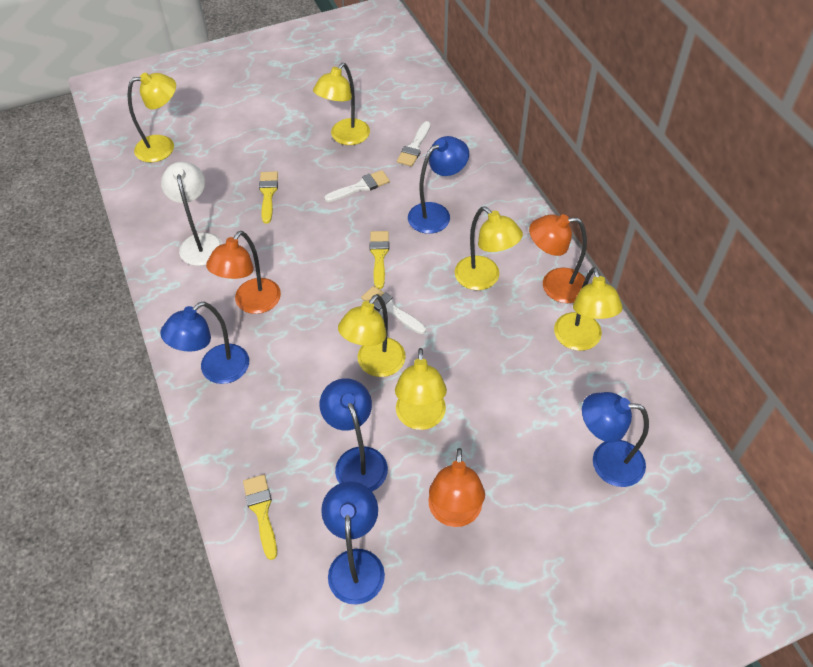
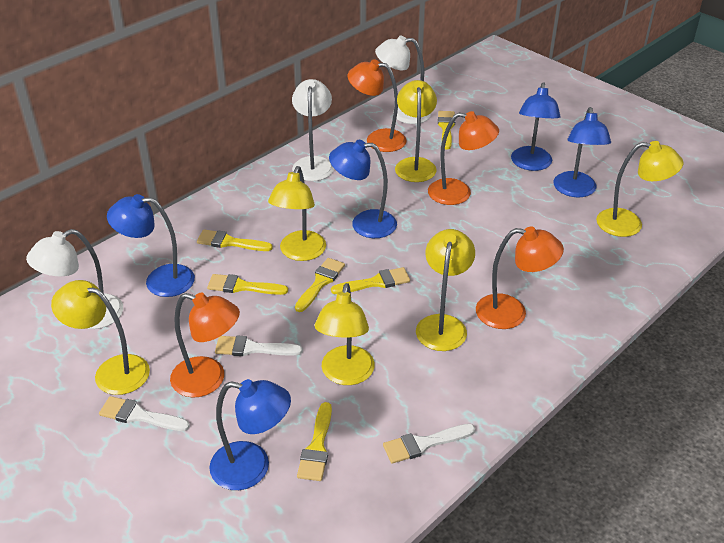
orange lamp: 3 -> 4
white lamp: 1 -> 3
yellow brush: 3 -> 6

